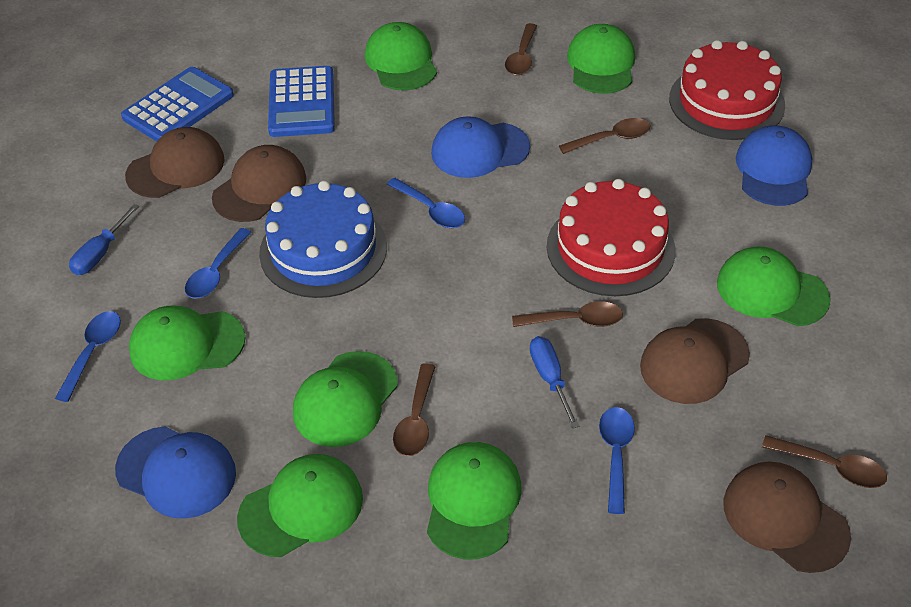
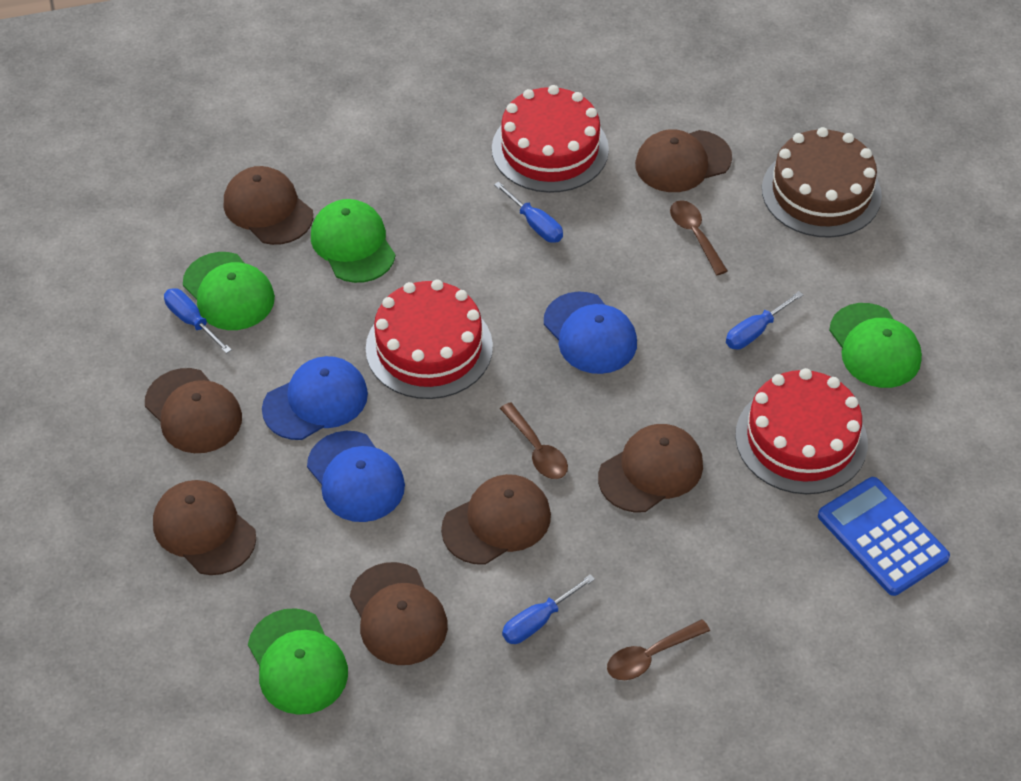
blue cake: 1 -> 0
blue calculator: 2 -> 1
blue screwdriver: 2 -> 4
blue spoon: 4 -> 0
brown cake: 0 -> 1
brown cap: 4 -> 7
brown spoon: 5 -> 3
green cap: 7 -> 4
red cake: 2 -> 3

